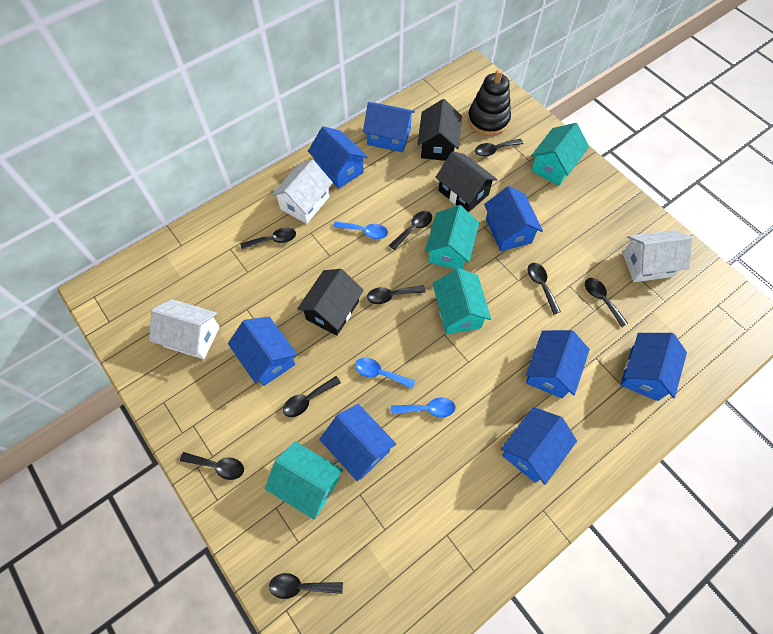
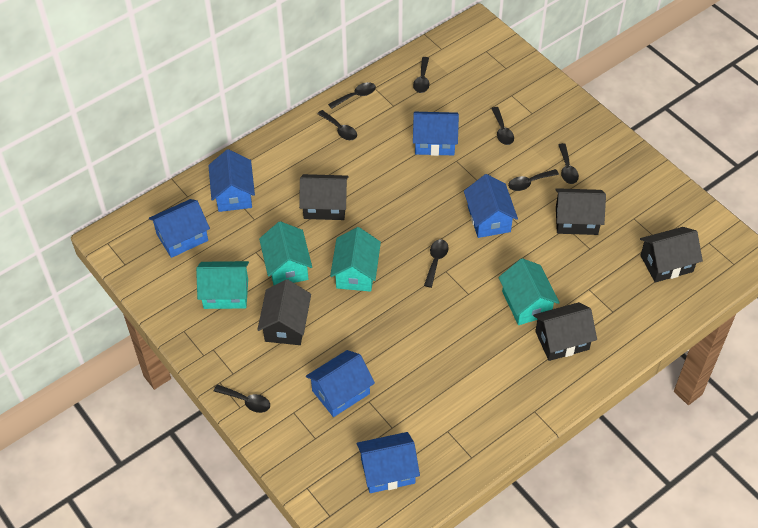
black house: 3 -> 5
black spoon: 9 -> 8
black stacking toy: 1 -> 0
blue house: 8 -> 6
blue spoon: 3 -> 0
white house: 3 -> 0

